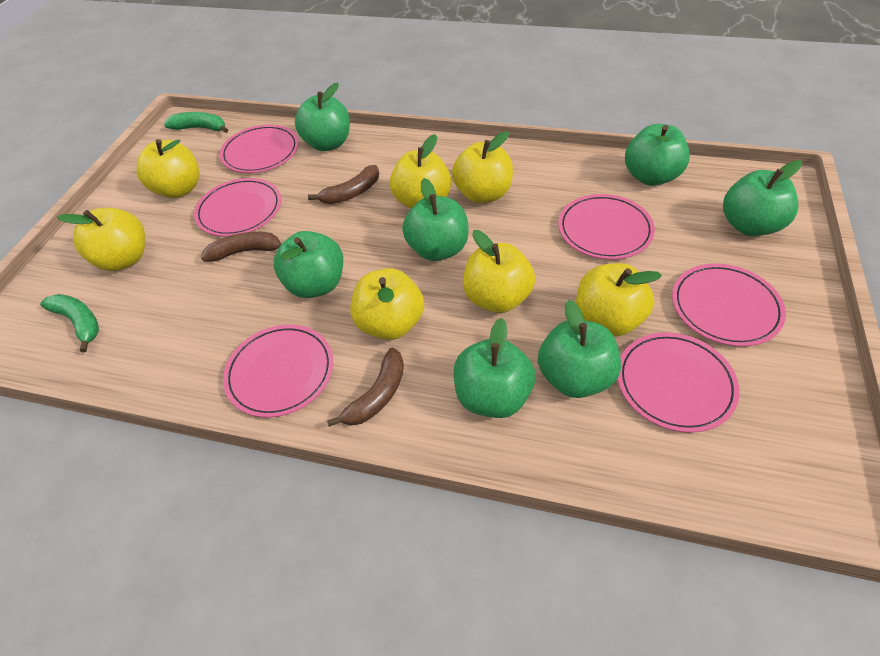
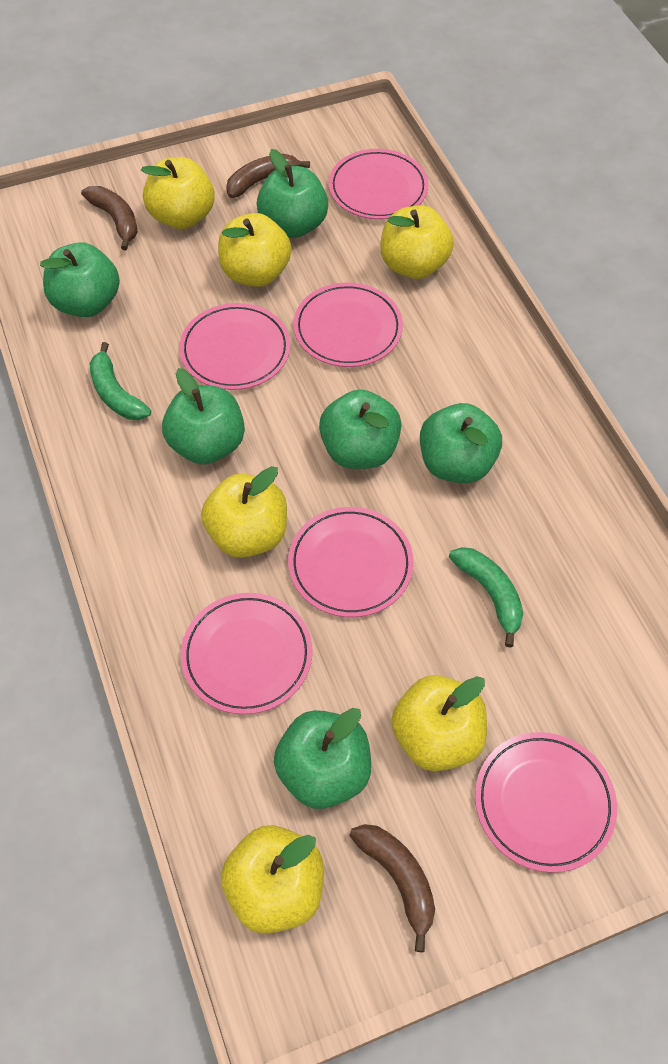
green apple: 7 -> 6
yellow apple: 7 -> 6

